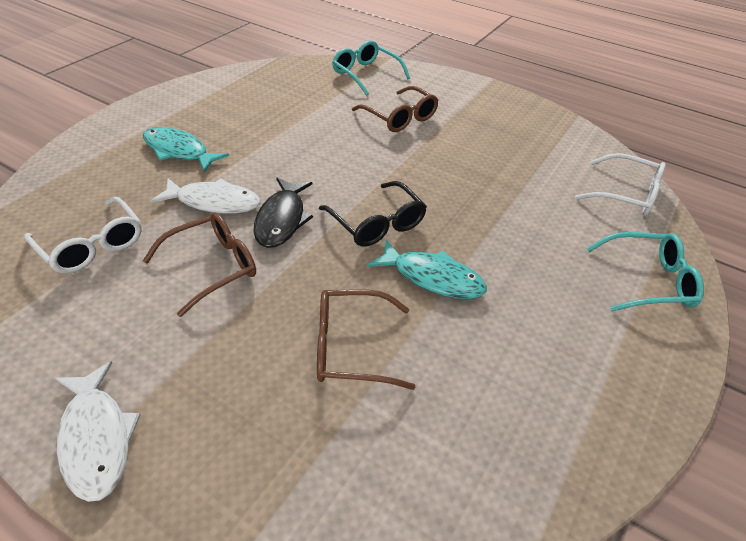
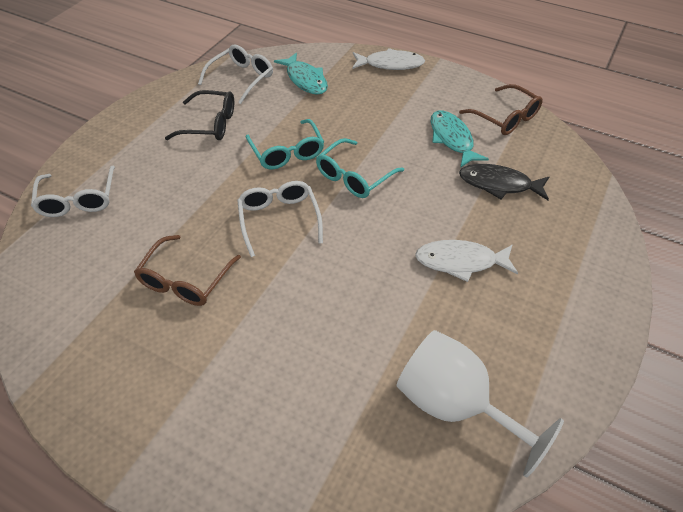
brown glasses: 3 -> 2
white glasses: 2 -> 3
white goblet: 0 -> 1

